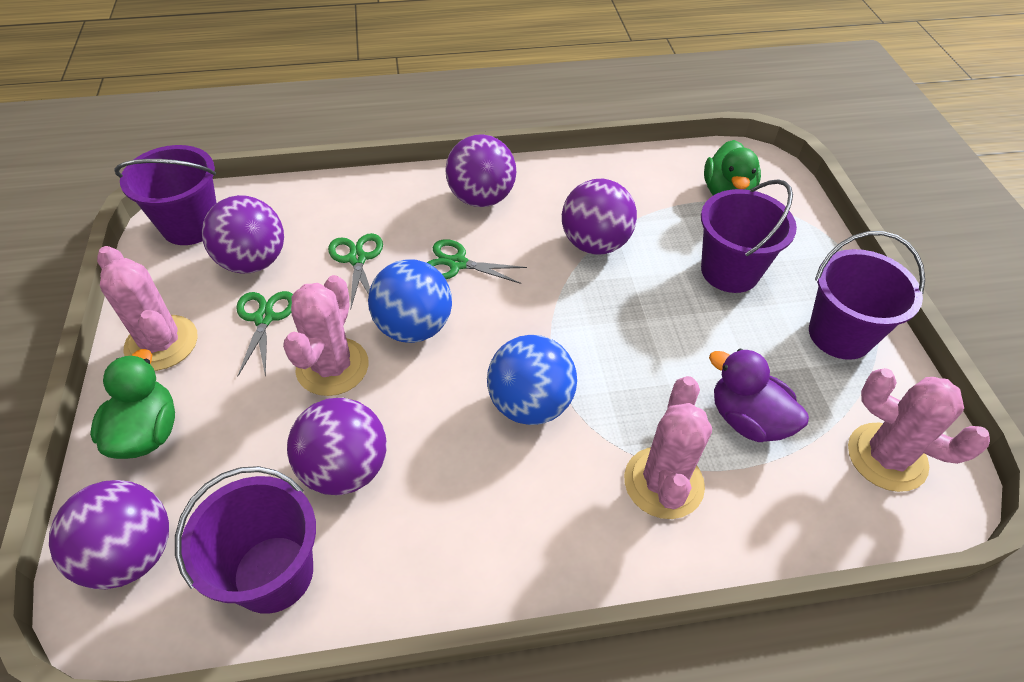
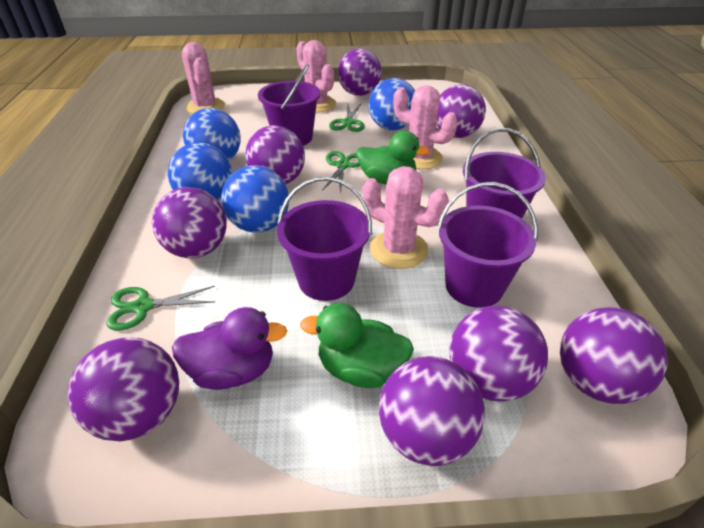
blue ball: 2 -> 4
purple ball: 5 -> 8

